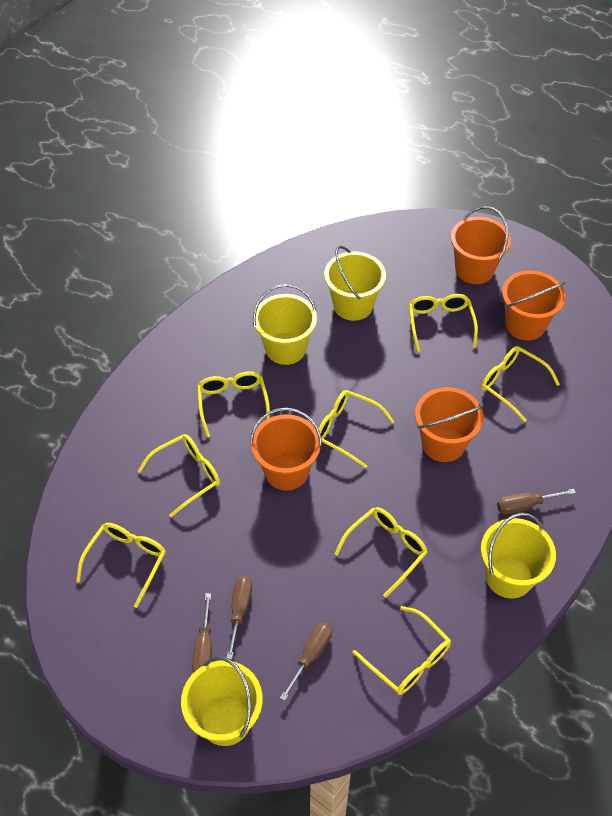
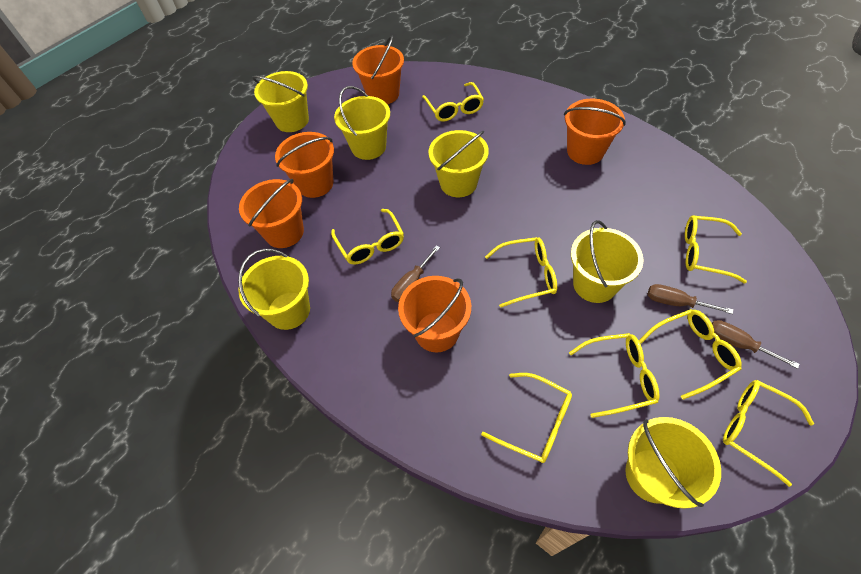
brown screwdriver: 4 -> 3
orange bucket: 4 -> 5
yellow bucket: 4 -> 6

